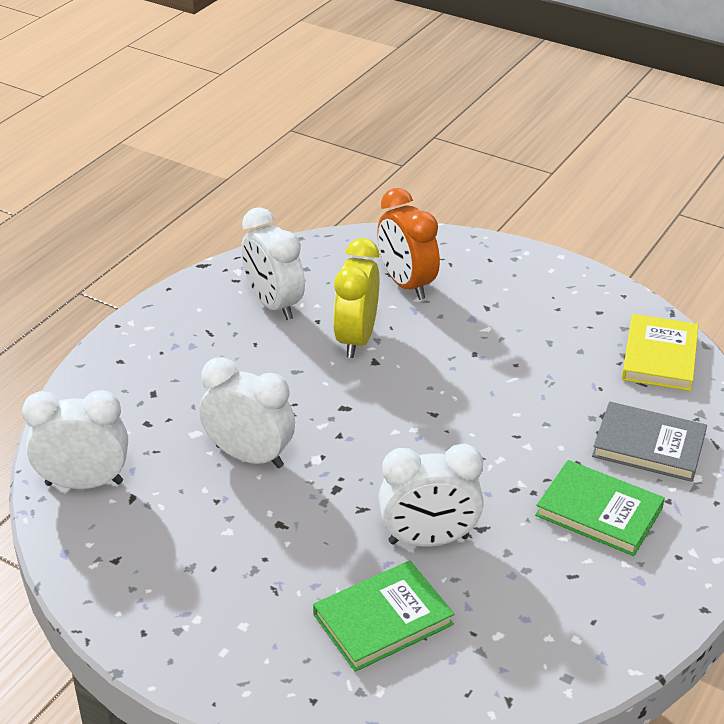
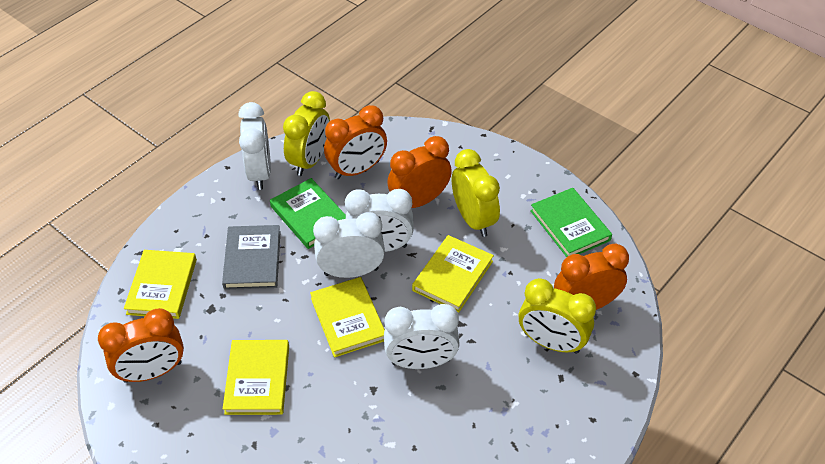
orange clock: 1 -> 4
yellow book: 1 -> 4
yellow clock: 1 -> 3

